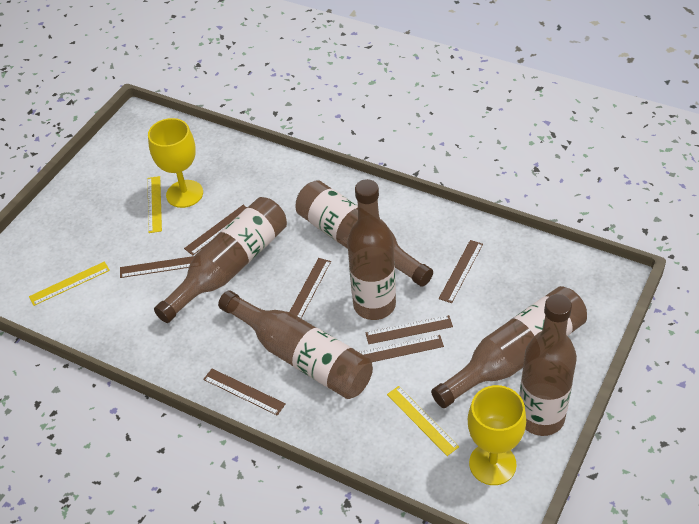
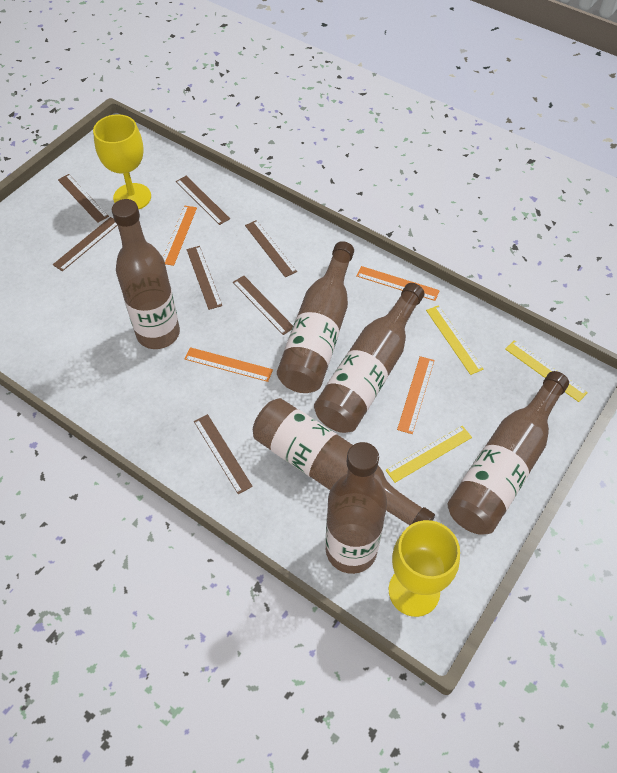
orange ruler: 0 -> 4

